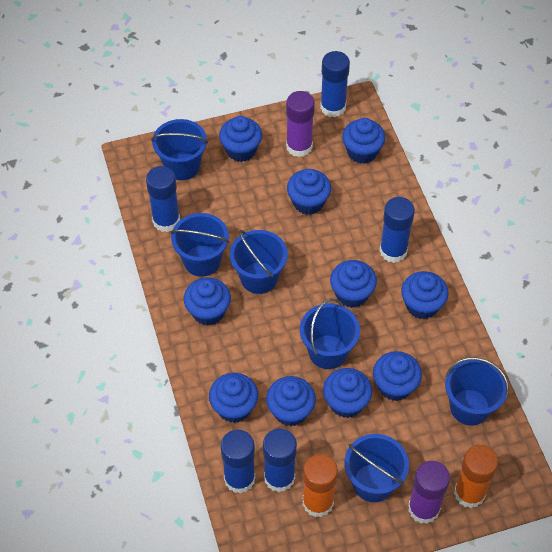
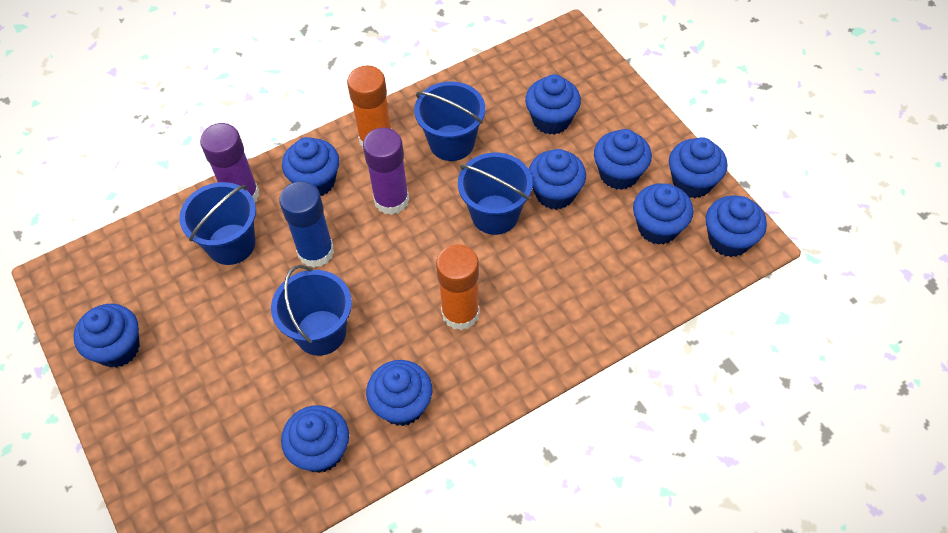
blue bucket: 6 -> 4
blue glue stick: 5 -> 1

